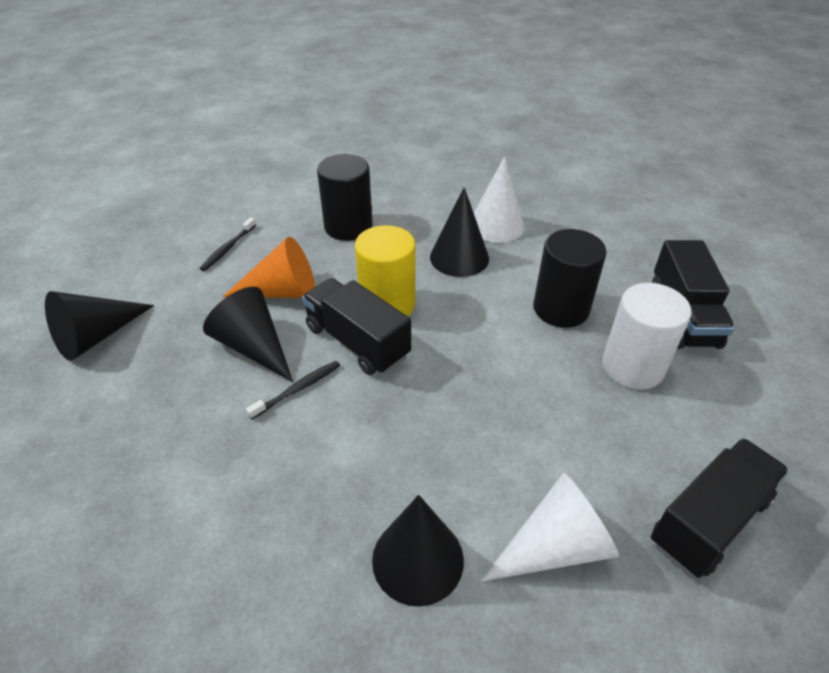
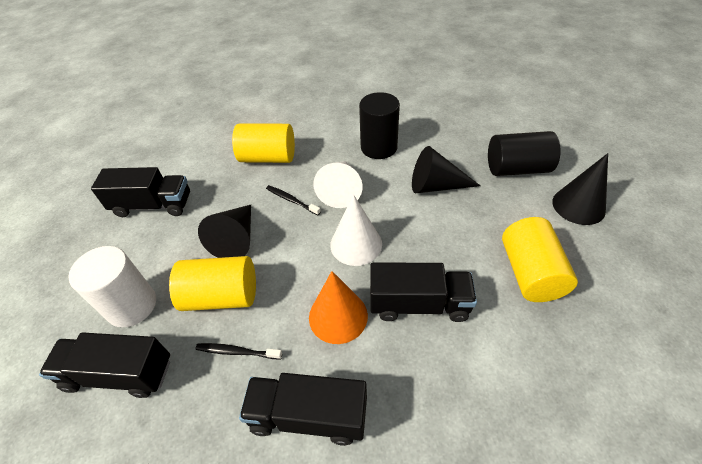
black cone: 4 -> 3
black truck: 3 -> 4
yellow cylinder: 1 -> 3

